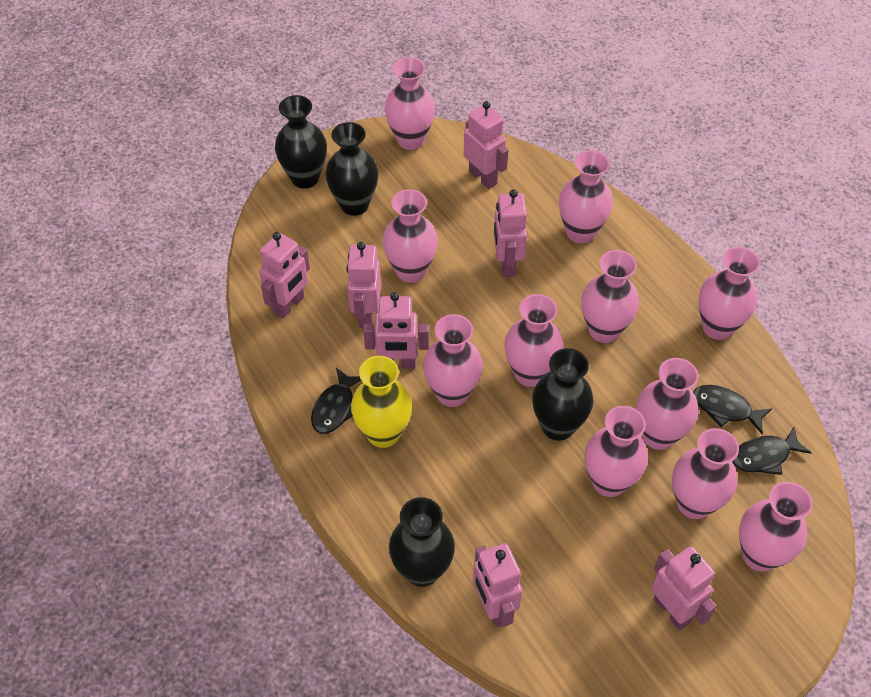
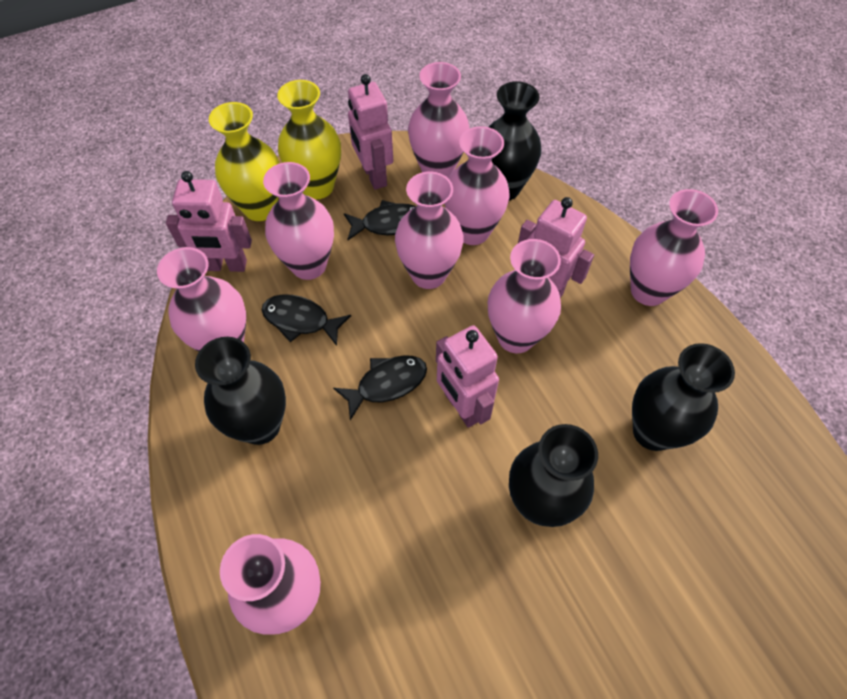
pink robot: 7 -> 4
pink vase: 11 -> 8
yellow vase: 1 -> 2

